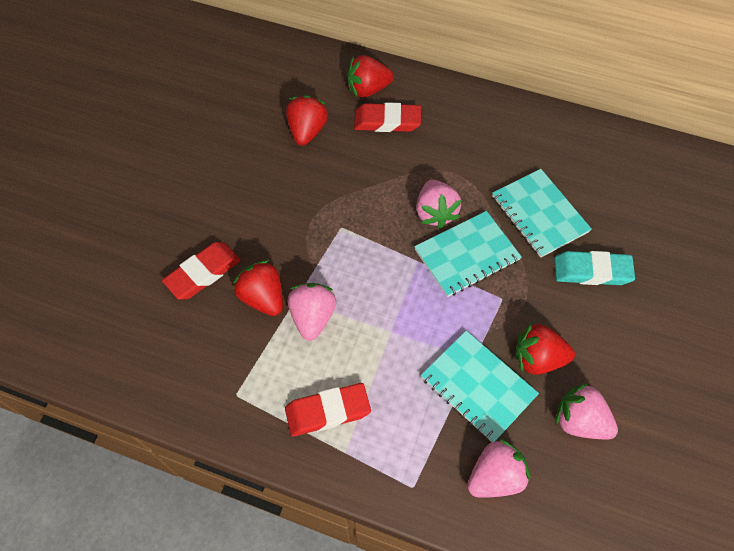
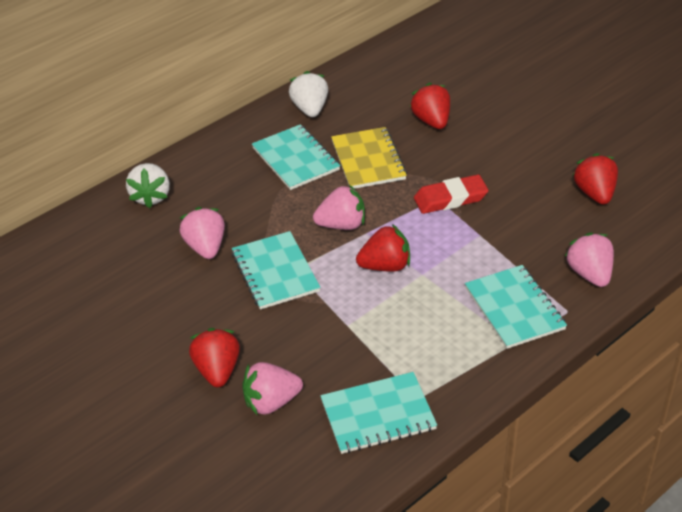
red eraser: 3 -> 1
turquoise eraser: 1 -> 0
turquoise notebook: 3 -> 4
white strawberry: 0 -> 2
yellow notebook: 0 -> 1

